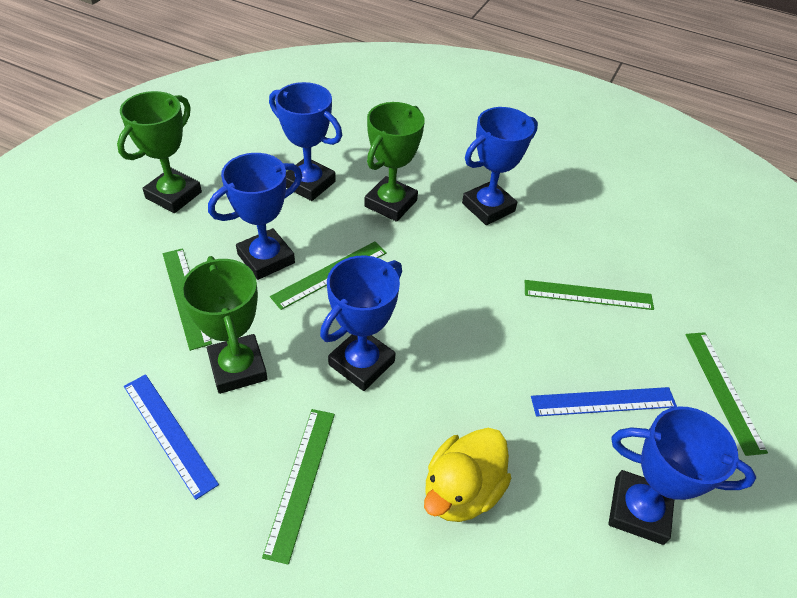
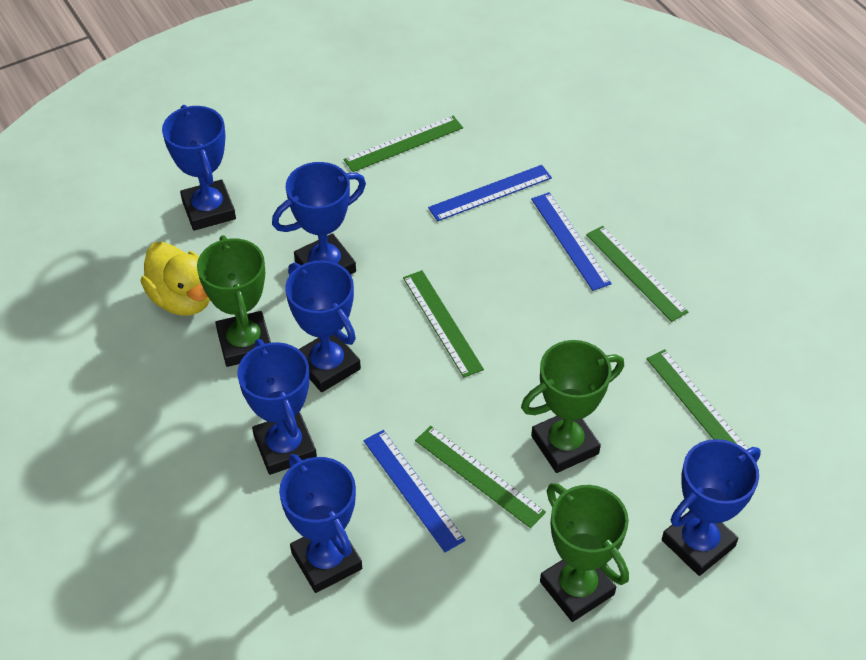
blue ruler: 2 -> 3
blue trophy: 5 -> 6

